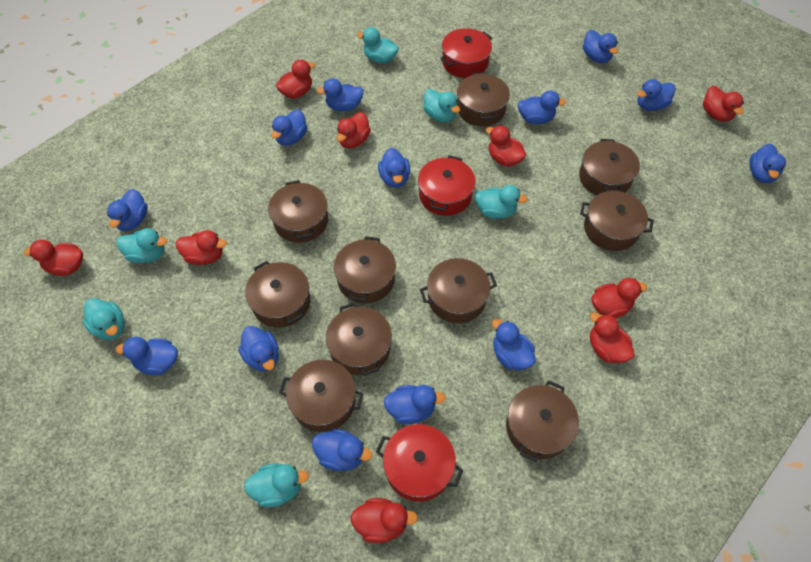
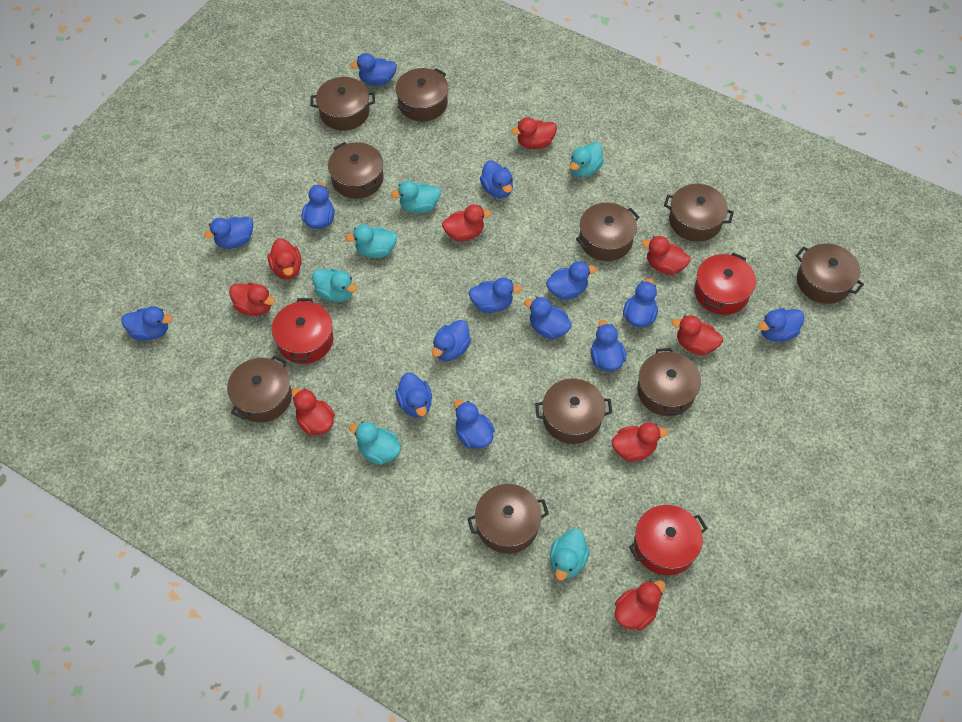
blue duck: 13 -> 14

